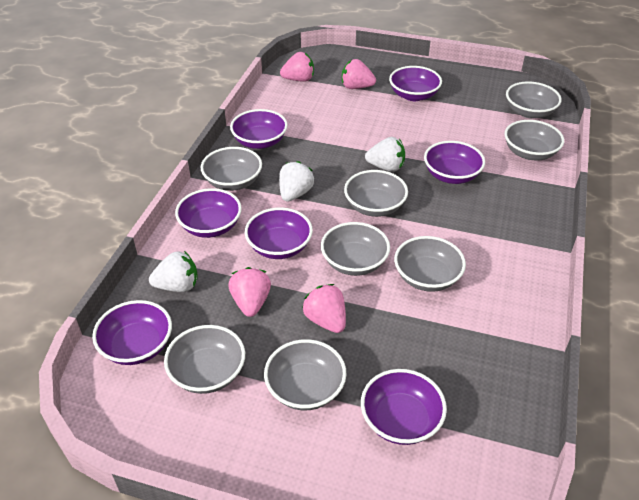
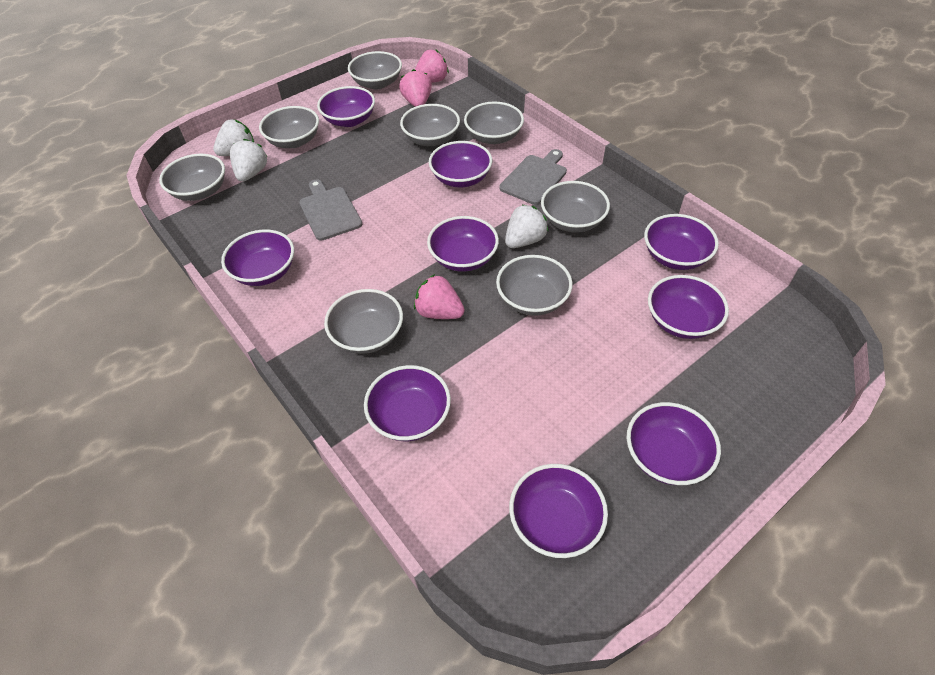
grey cutting board: 0 -> 2
pink strawberry: 4 -> 3
purple bowl: 7 -> 9

